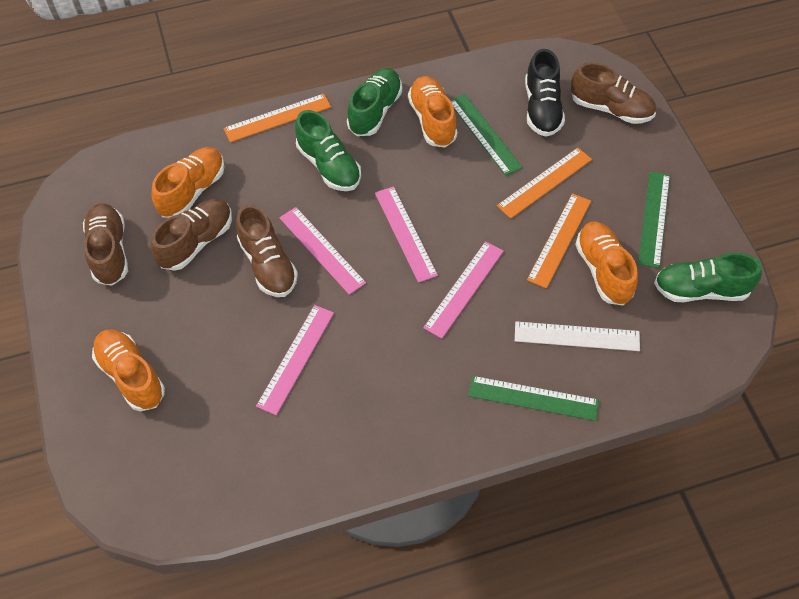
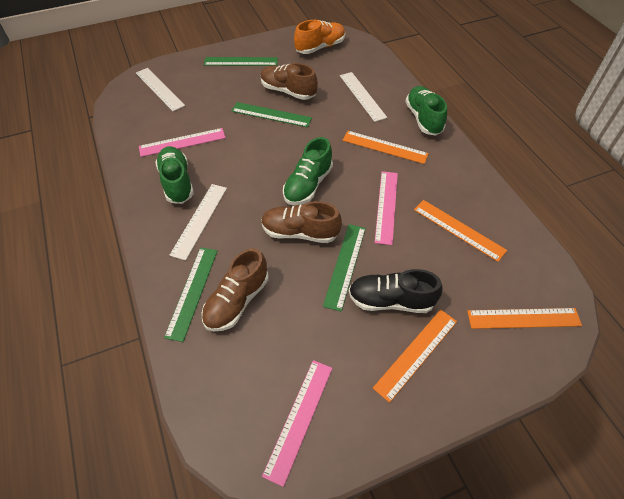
brown shoe: 4 -> 3
green ruler: 3 -> 4
orange ruler: 3 -> 4
orange shoe: 4 -> 1
pink ruler: 4 -> 3
white ruler: 1 -> 3

